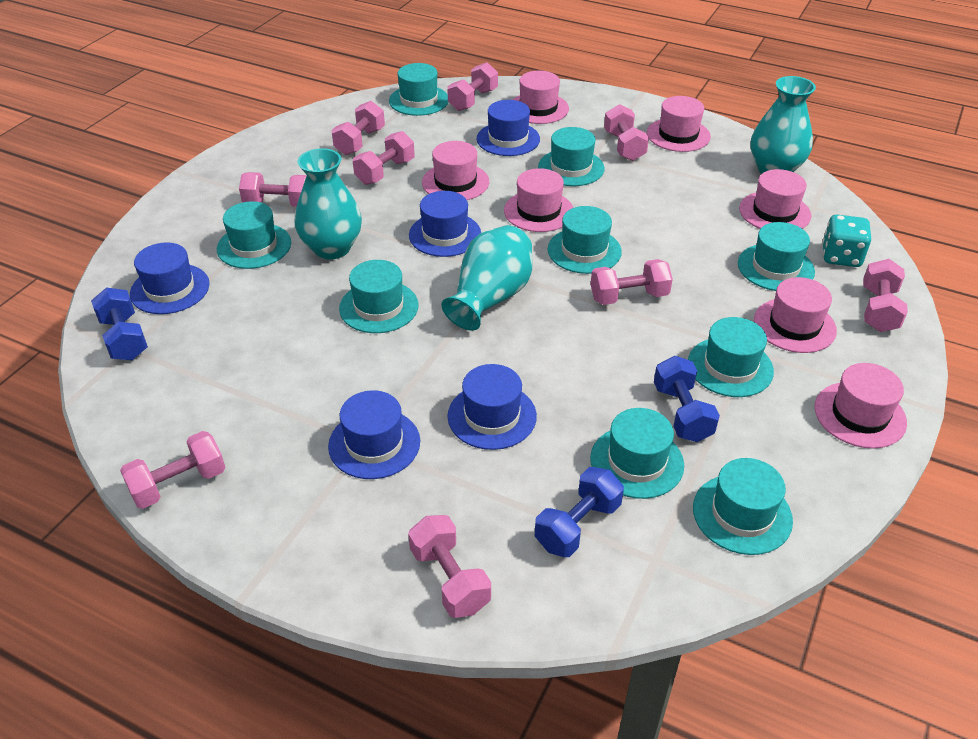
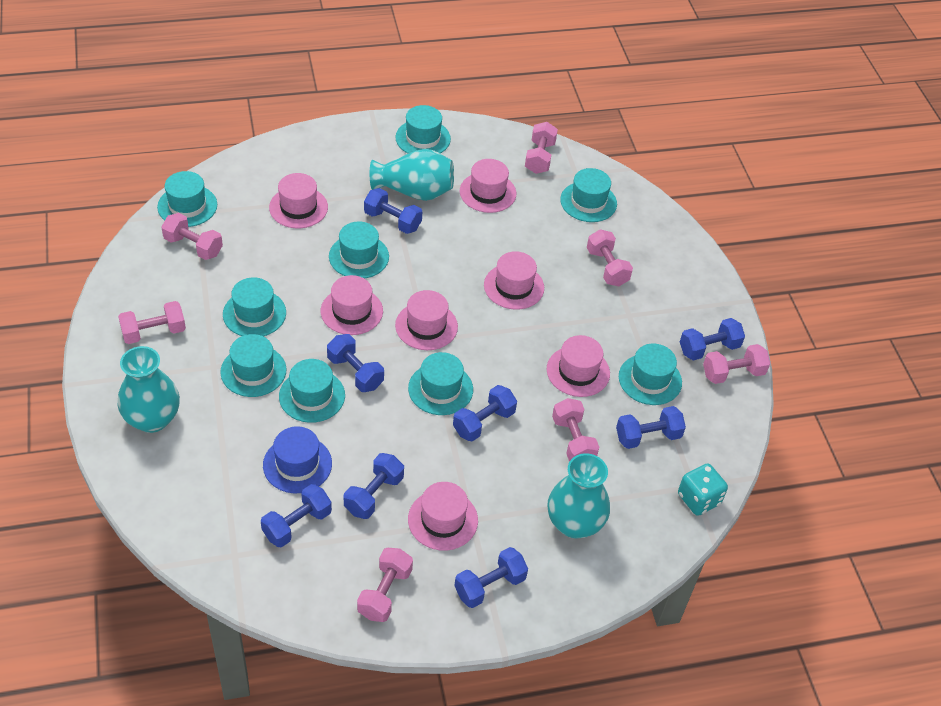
blue dumbbell: 3 -> 8
blue hat: 5 -> 1
pink dumbbell: 9 -> 7

